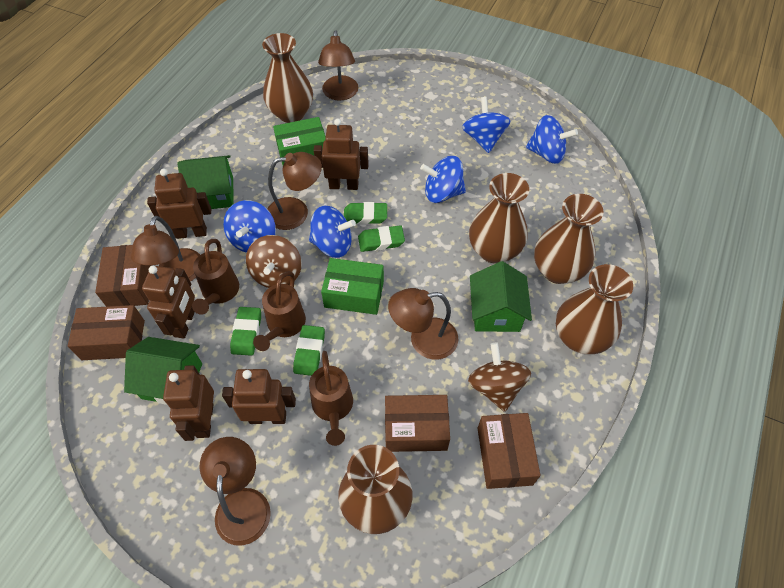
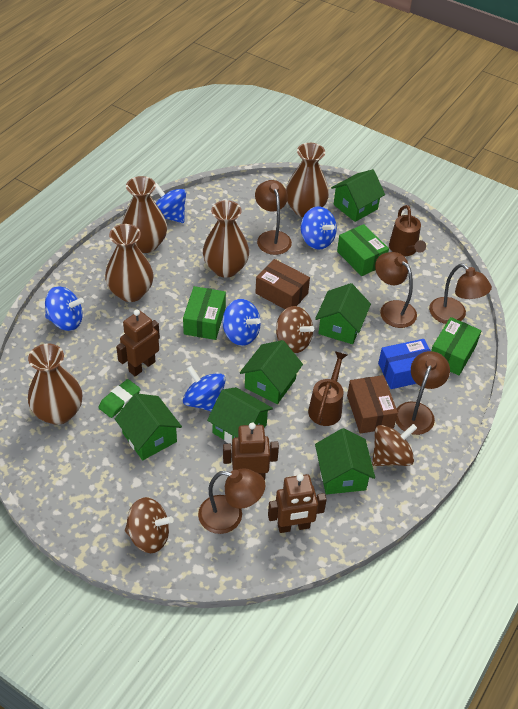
blue box: 0 -> 1
brown box: 4 -> 2
brown robot: 5 -> 3
brown spinning top: 2 -> 3
brown watering can: 3 -> 2
green box: 2 -> 3
green eraser: 4 -> 1
green house: 3 -> 6

